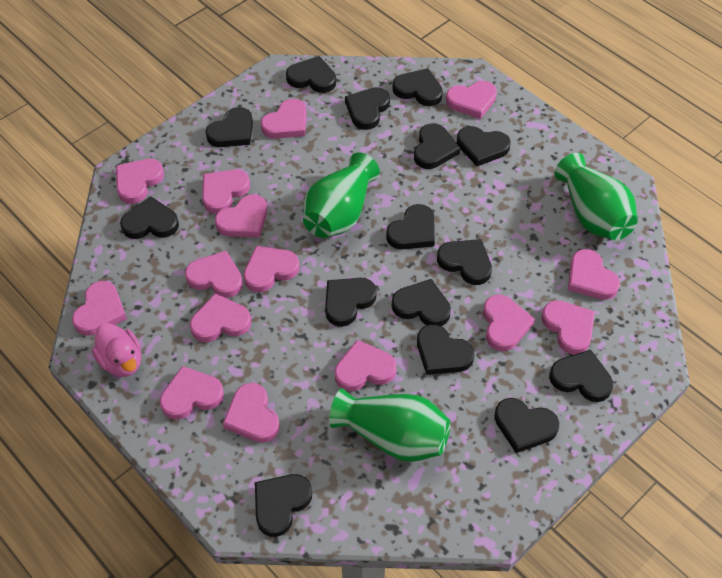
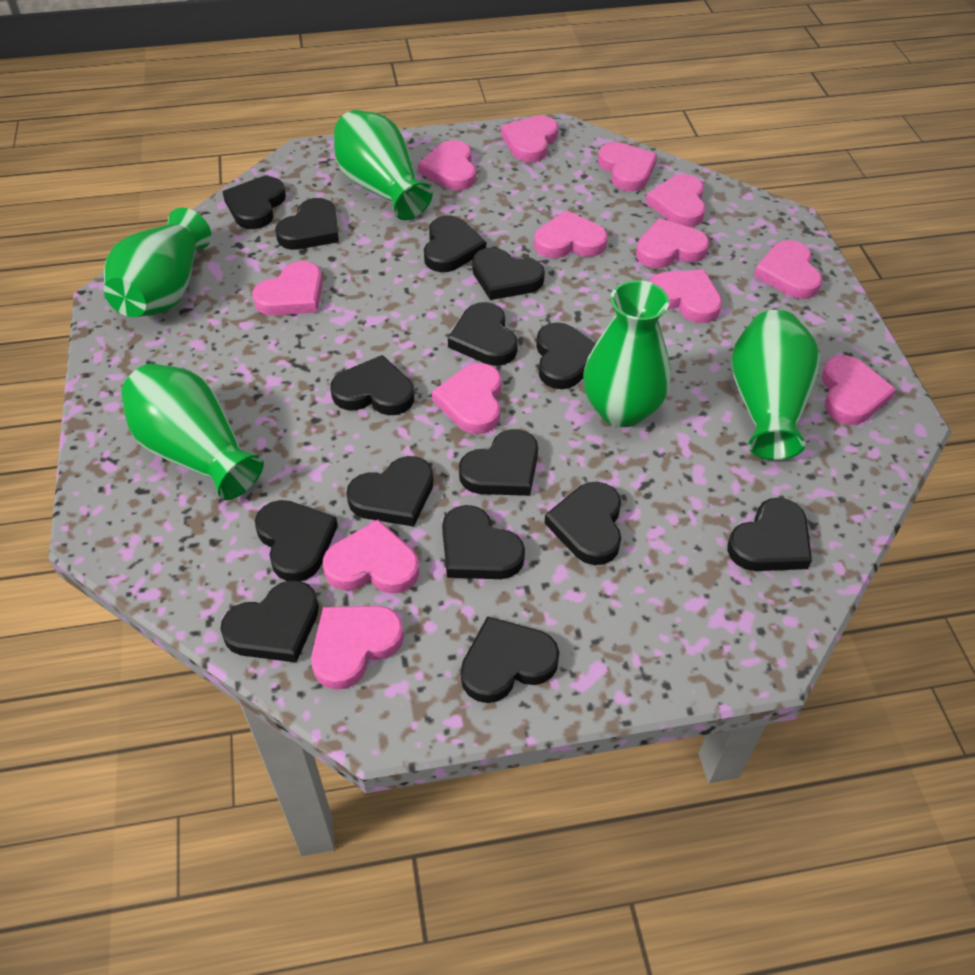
green vase: 3 -> 5
pink duck: 1 -> 0
pink heart: 15 -> 13

